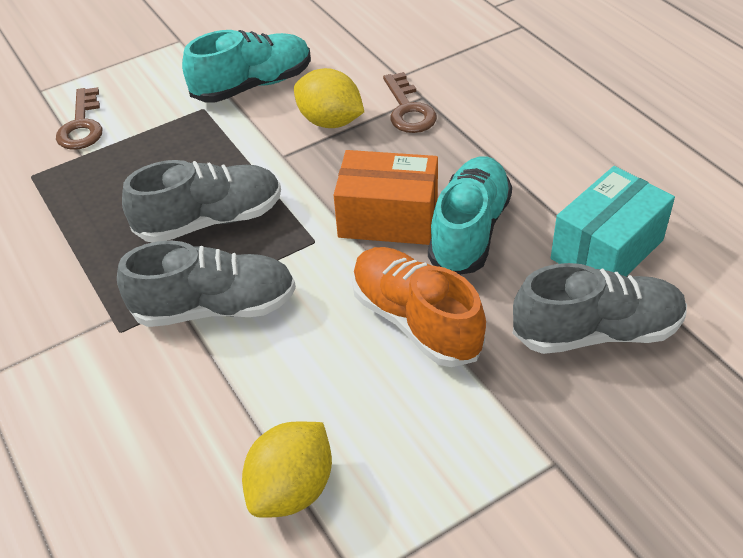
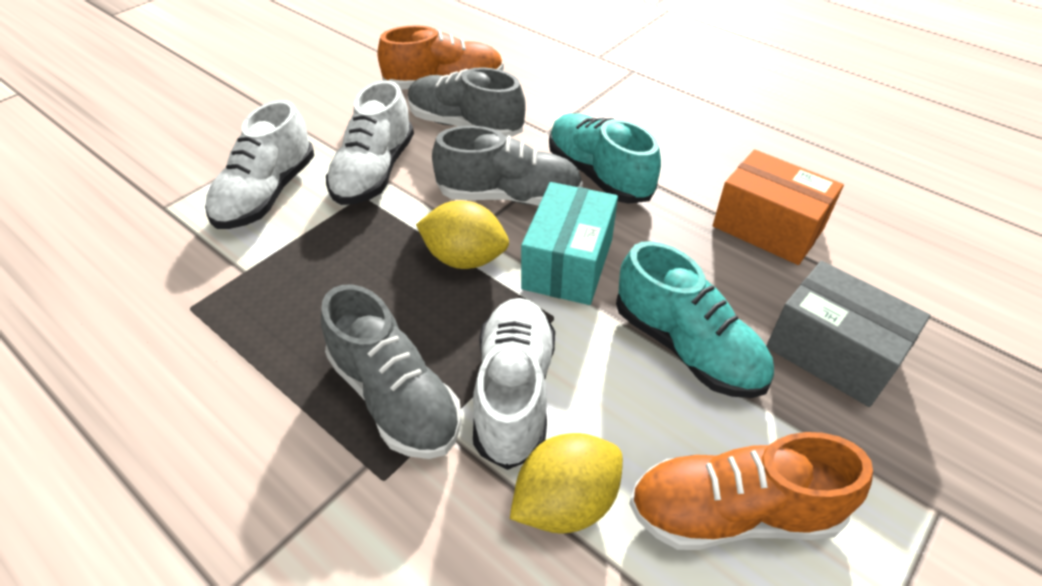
brown key: 2 -> 0
grey box: 0 -> 1
orange shoe: 1 -> 2
white shoe: 0 -> 3

